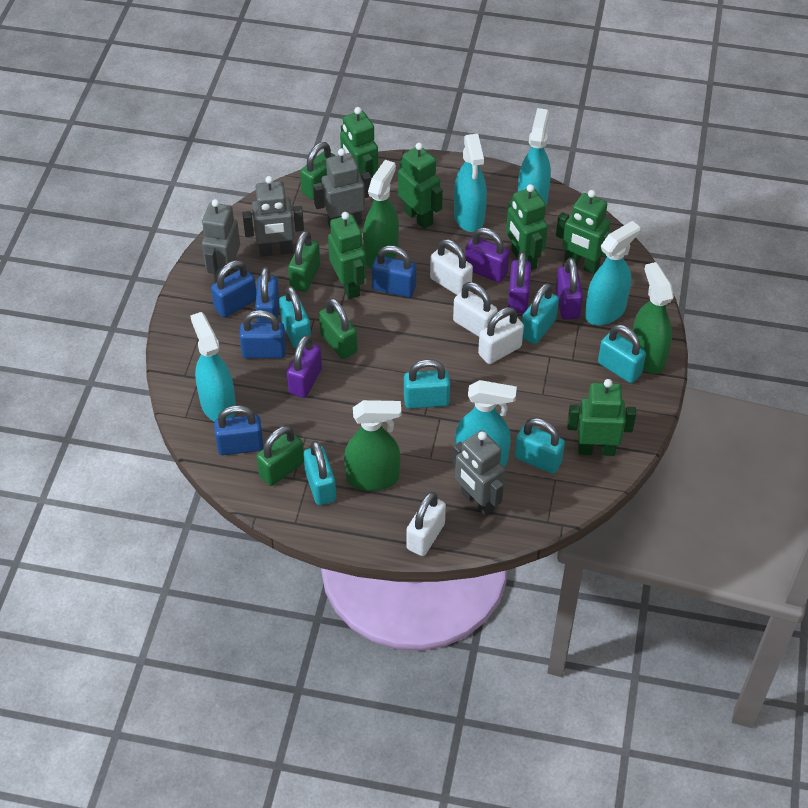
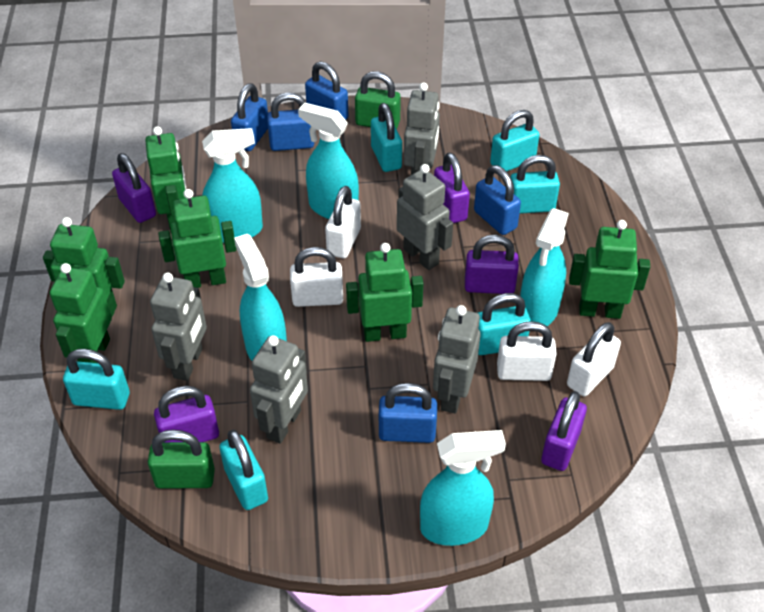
green padlock: 4 -> 2
green spray bottle: 3 -> 0
grey robot: 4 -> 5
purple padlock: 4 -> 5

